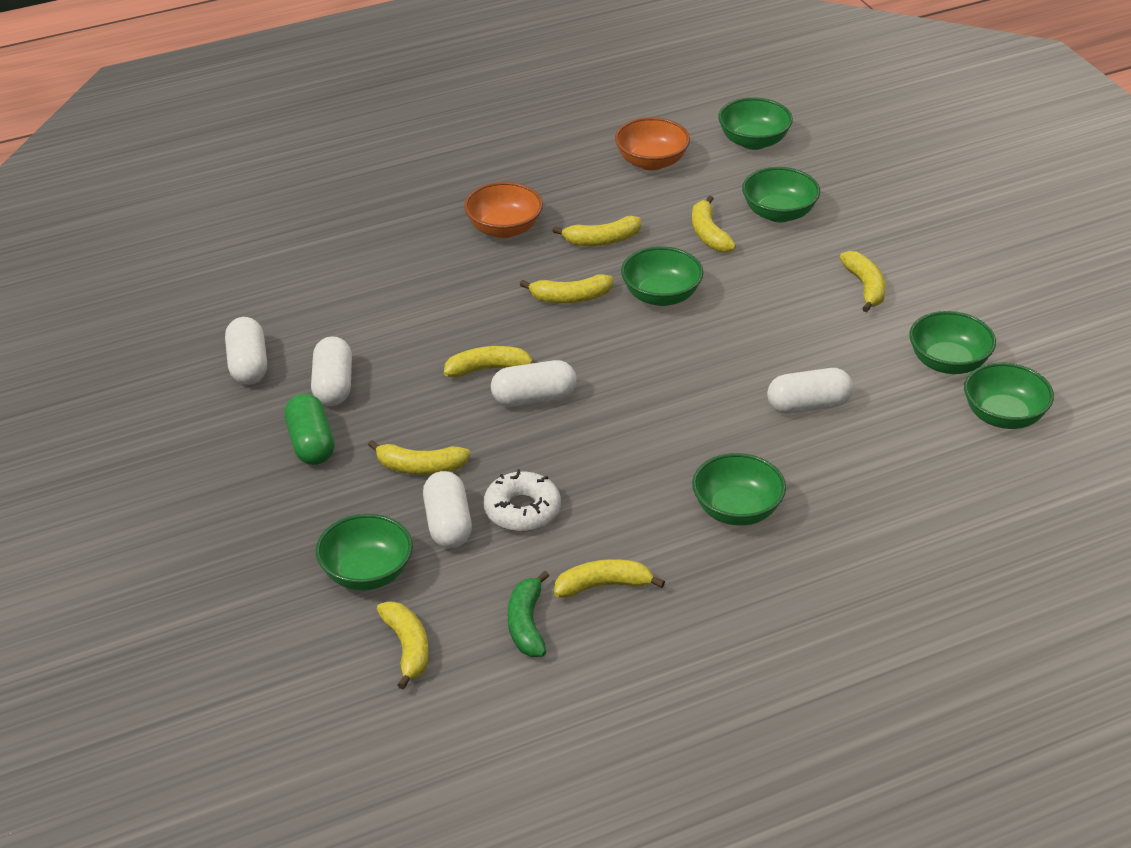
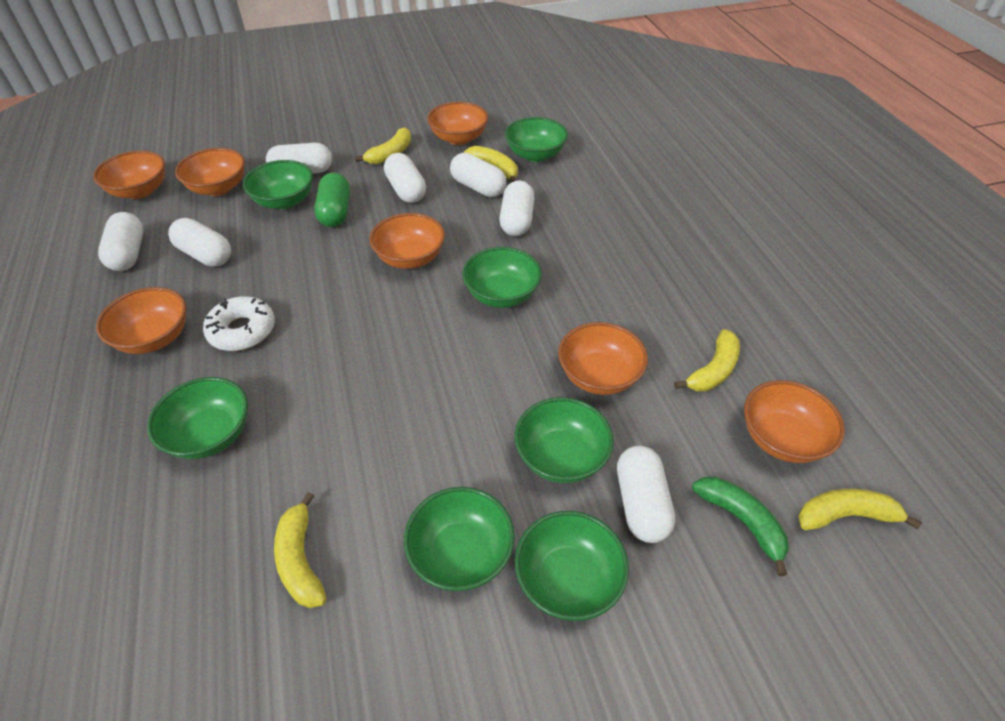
orange bowl: 2 -> 7
white capsule: 5 -> 7
yellow banana: 8 -> 5

